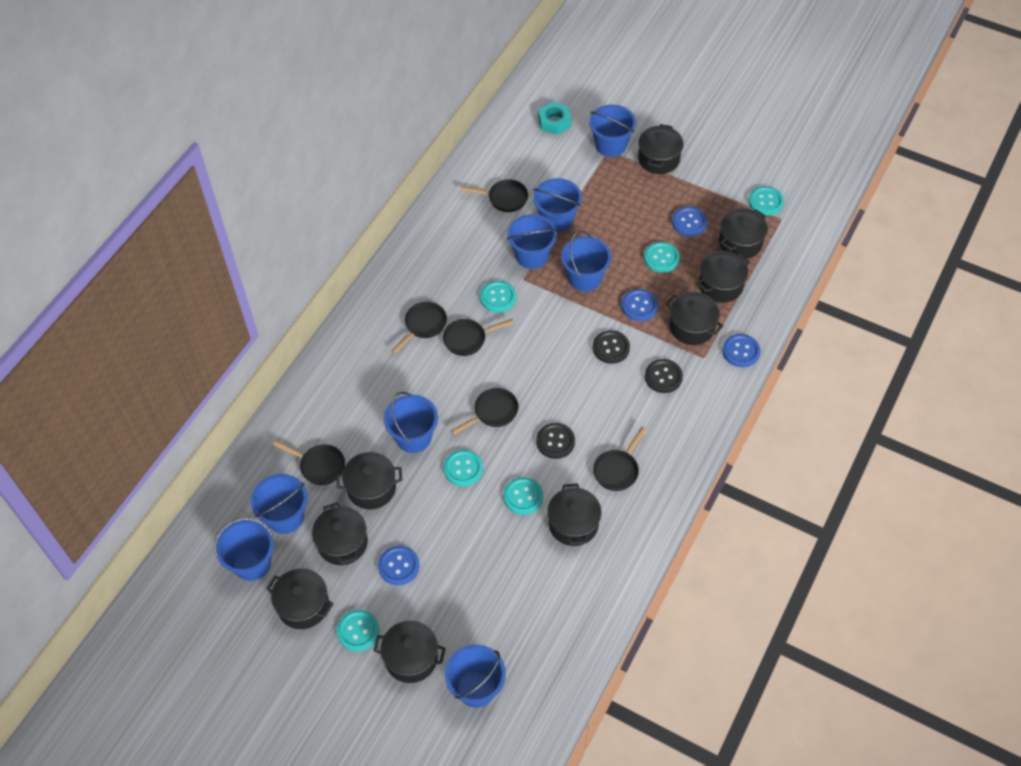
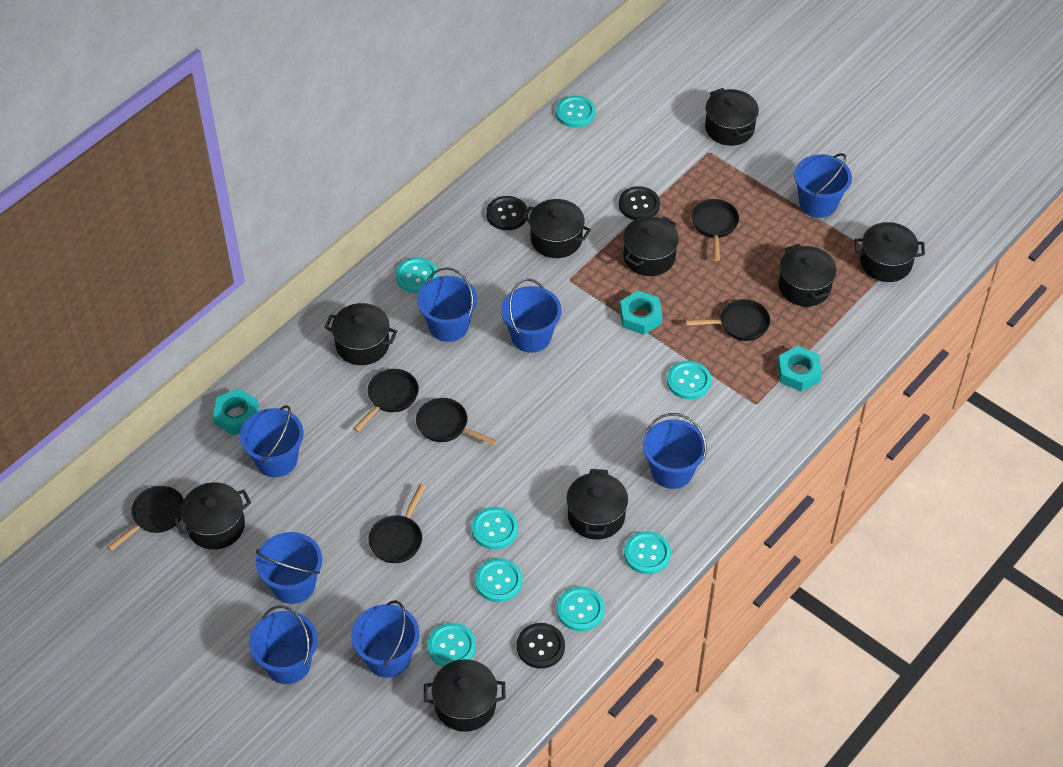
blue button: 4 -> 0
turquoise button: 6 -> 8
turquoise nut: 1 -> 3

